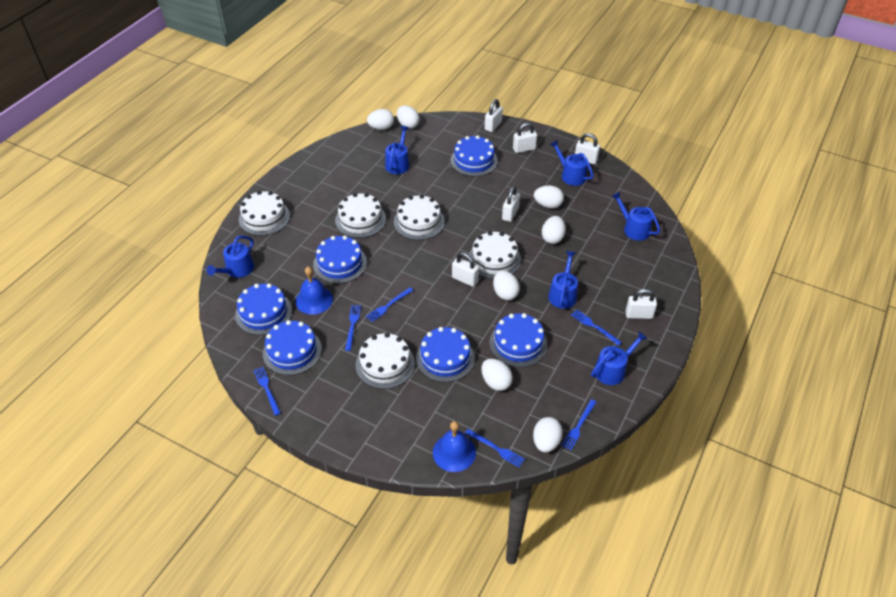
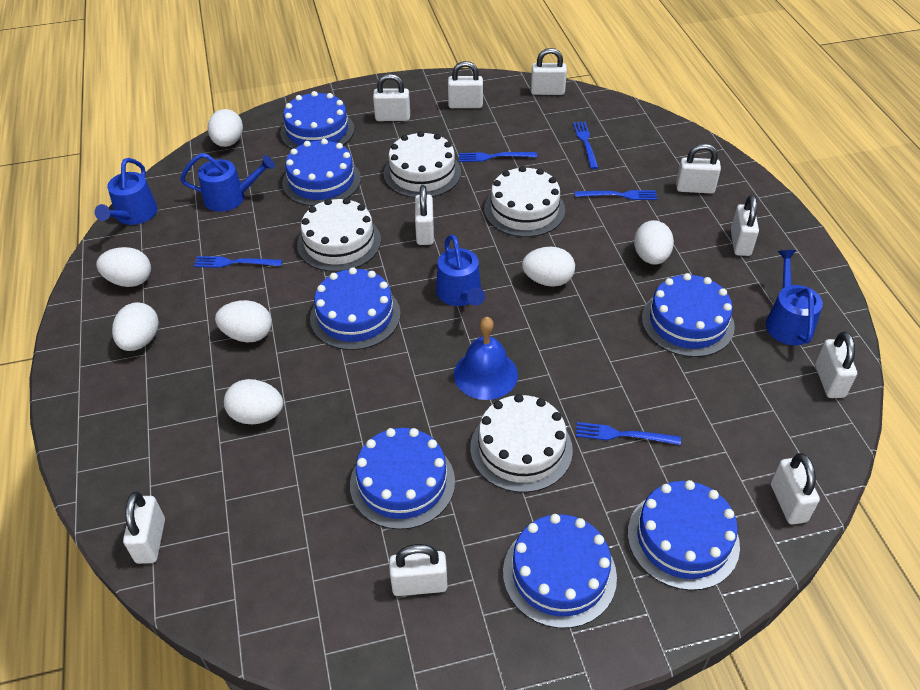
blue bell: 2 -> 1
blue cake: 6 -> 7
blue fork: 6 -> 5
blue watering can: 6 -> 4
white cake: 5 -> 4
white padlock: 6 -> 10

